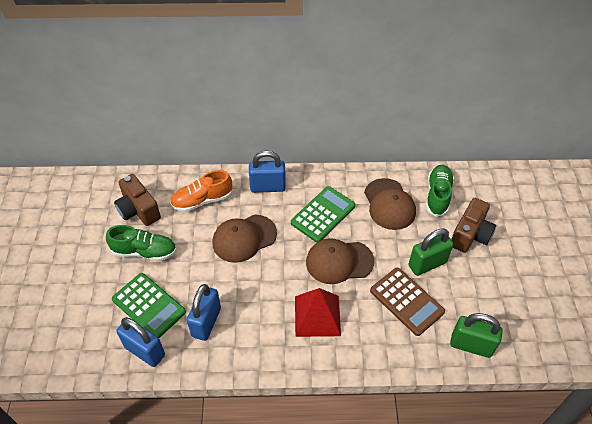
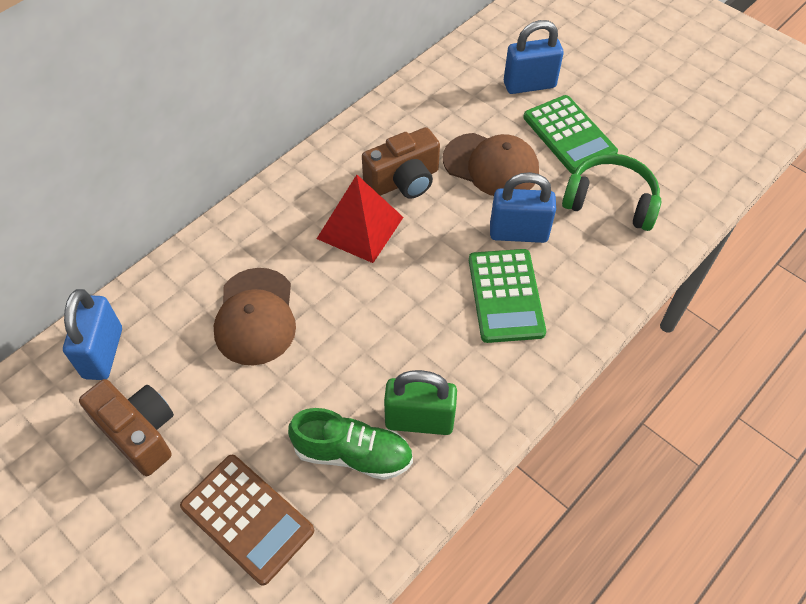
brown cap: 3 -> 2
green headphones: 0 -> 1
green padlock: 2 -> 1
green shoe: 2 -> 1
orange shoe: 1 -> 0

